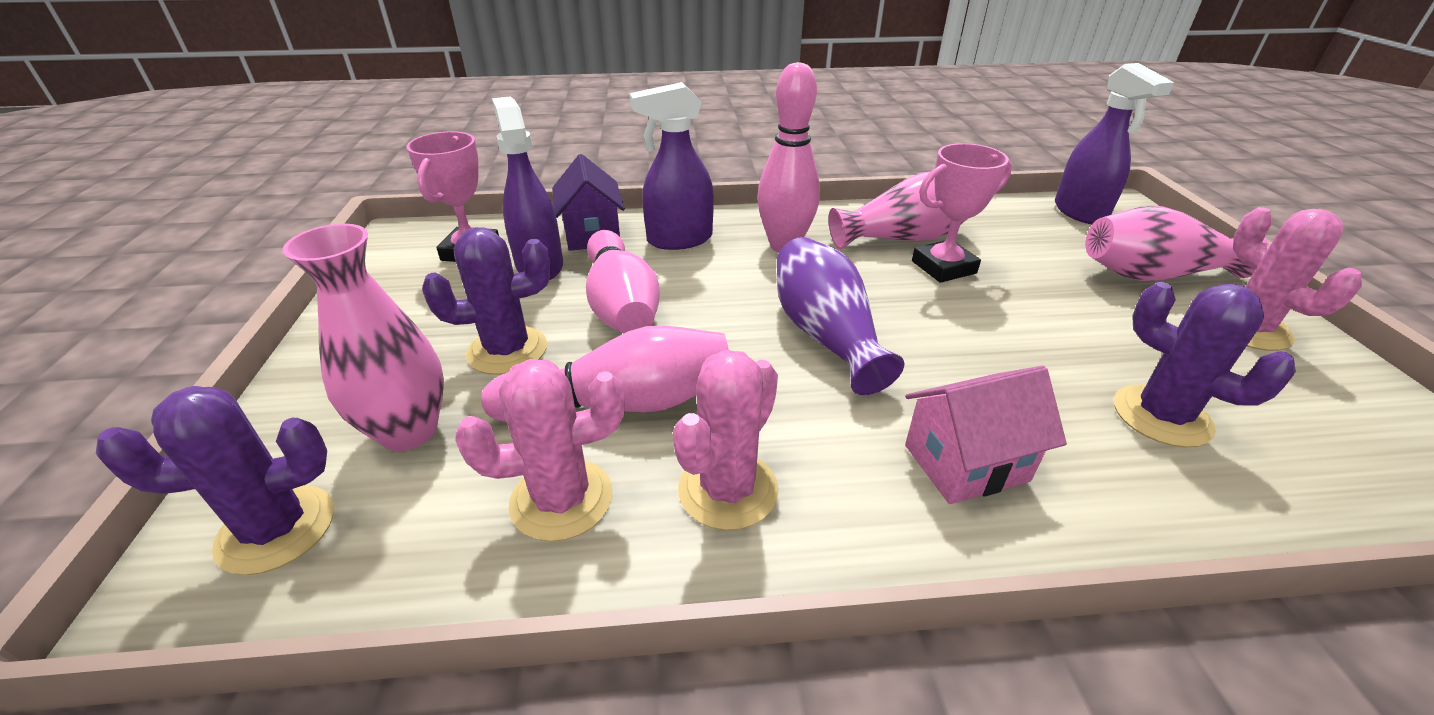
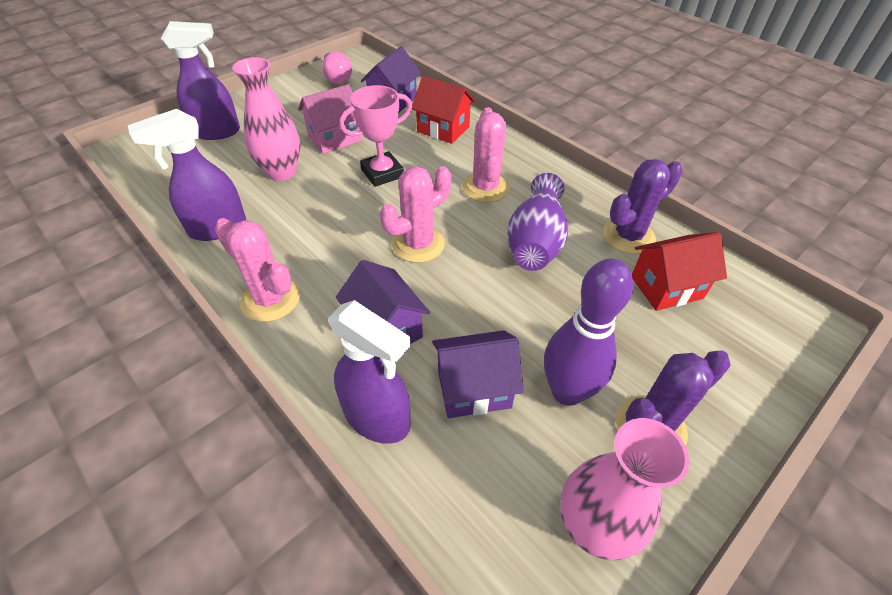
pink bowling pin: 3 -> 0
pink light bulb: 0 -> 1
pink trophy: 2 -> 1
pink vase: 3 -> 2
purple bowling pin: 0 -> 1
purple cactus: 3 -> 2
purple house: 1 -> 3
red house: 0 -> 2

